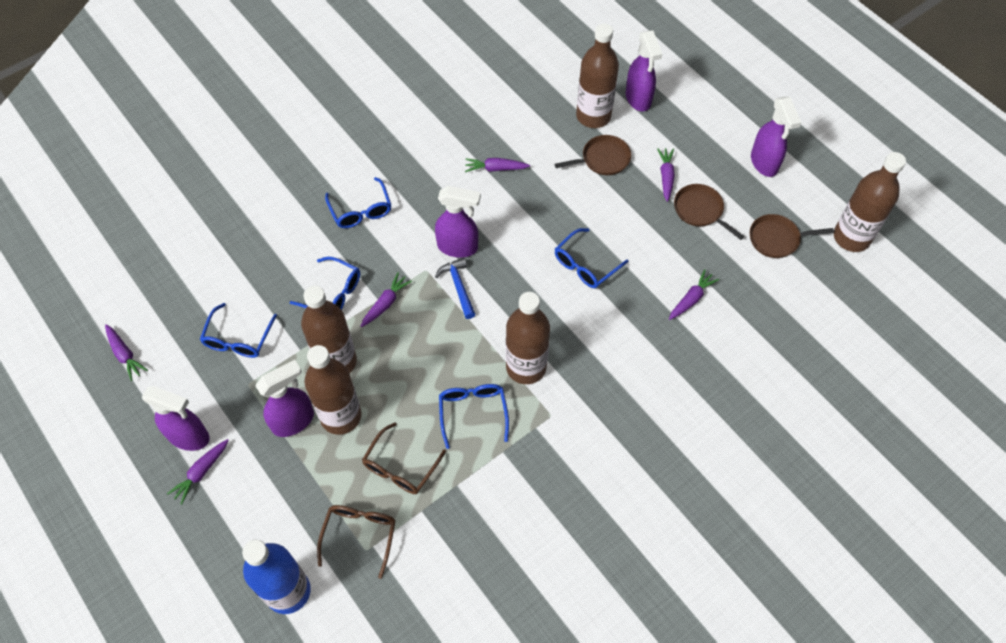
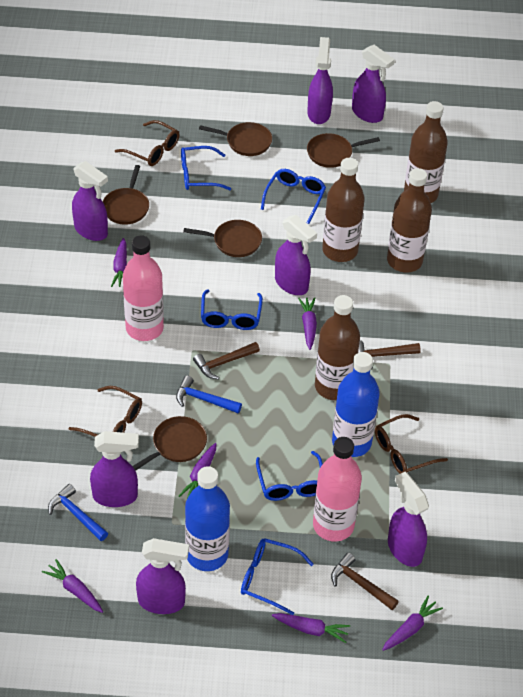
blue bottle: 1 -> 2
blue hammer: 1 -> 2
brown bottle: 5 -> 4
brown glasses: 2 -> 3
brown hammer: 0 -> 3
brown pan: 3 -> 5
pink bottle: 0 -> 2
purple spray bottle: 5 -> 7

